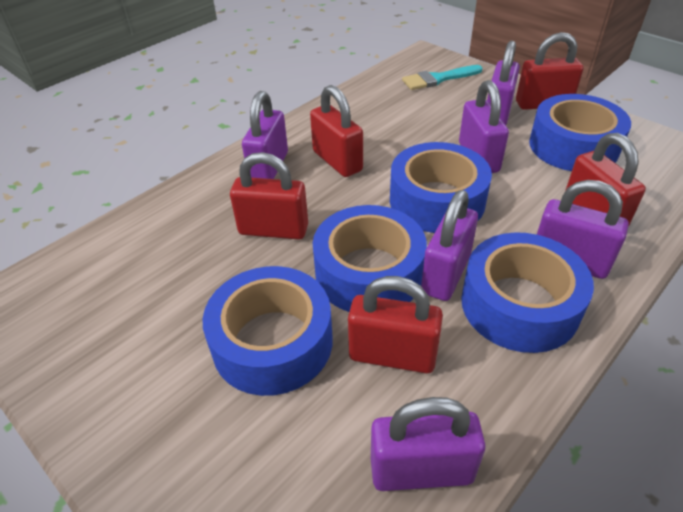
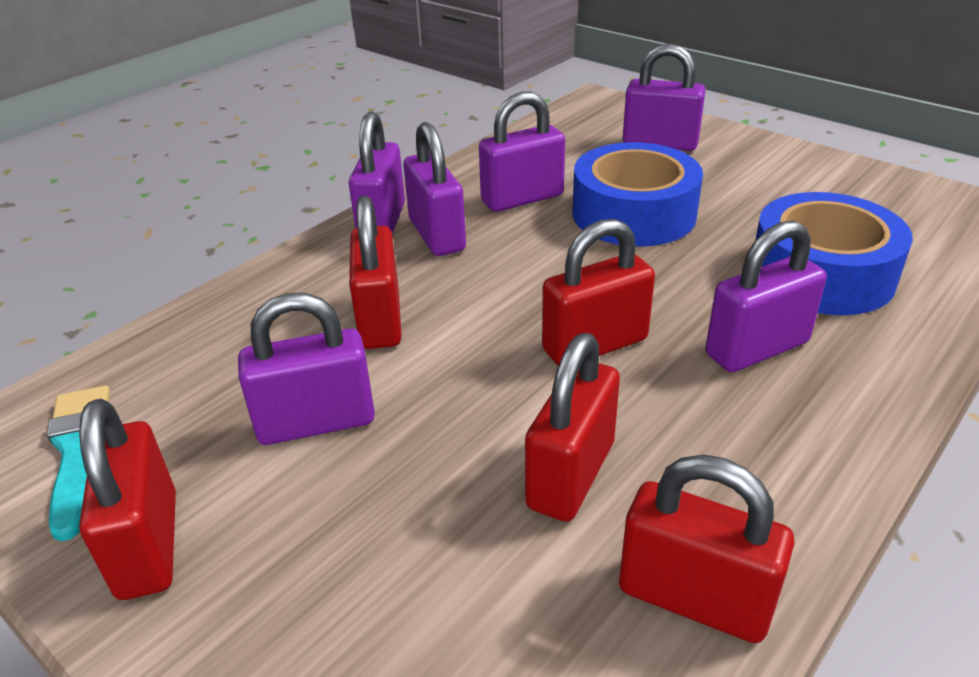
blue tape: 5 -> 2

